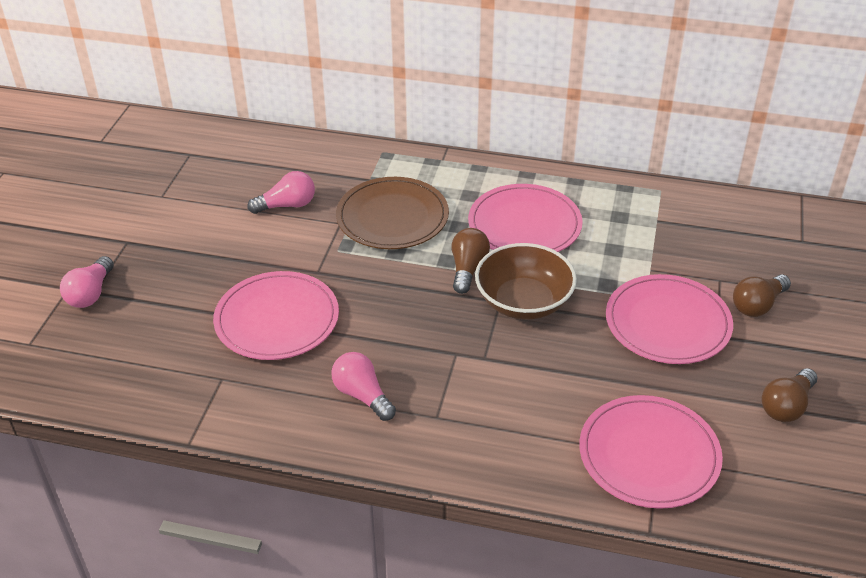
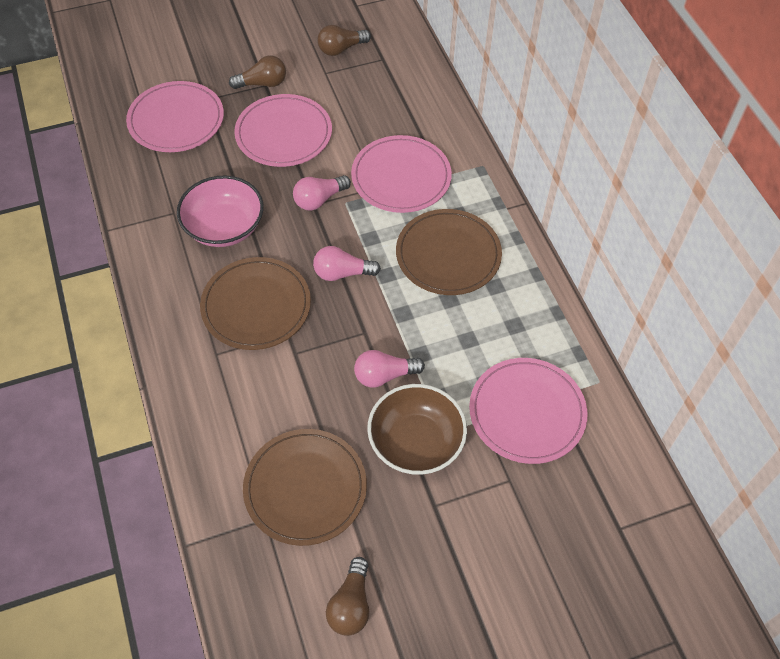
brown plate: 1 -> 3
pink bowl: 0 -> 1

